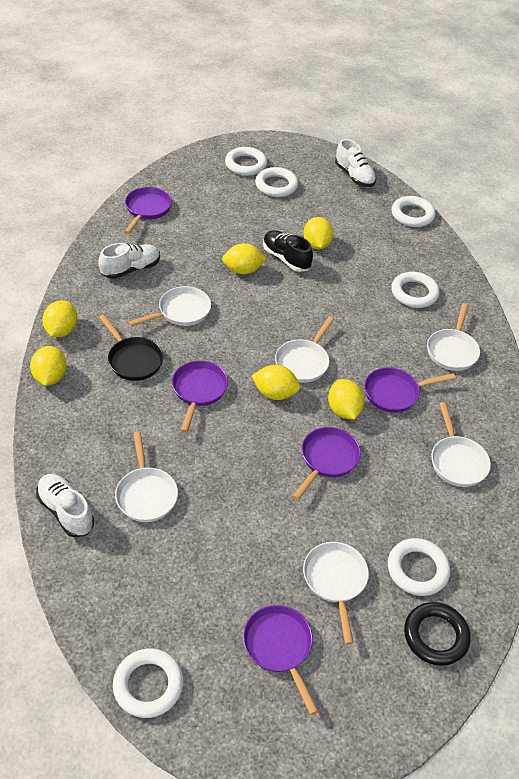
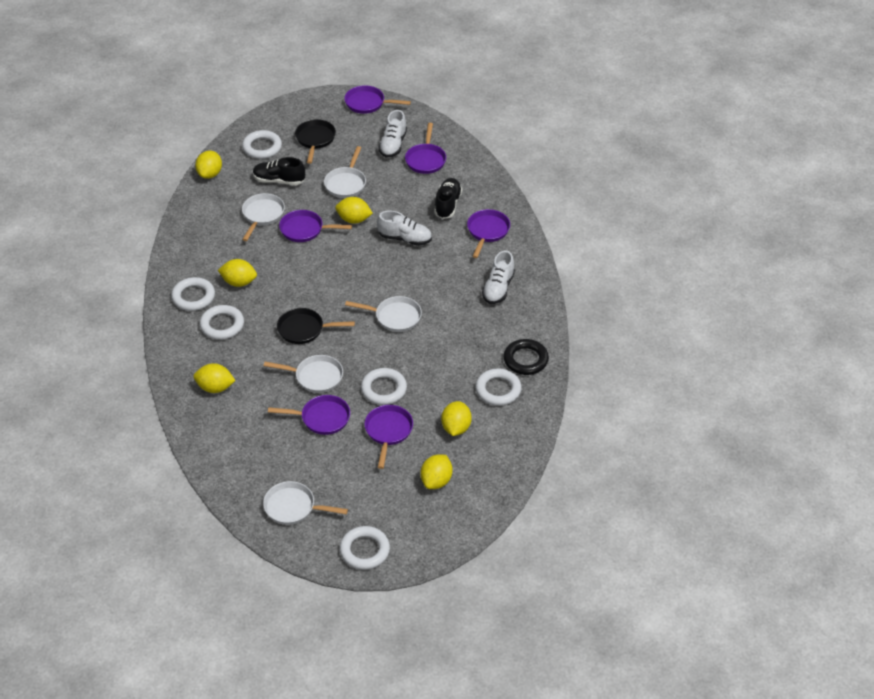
black pan: 1 -> 2
black shoe: 1 -> 2
purple pan: 5 -> 6
white pan: 6 -> 5

